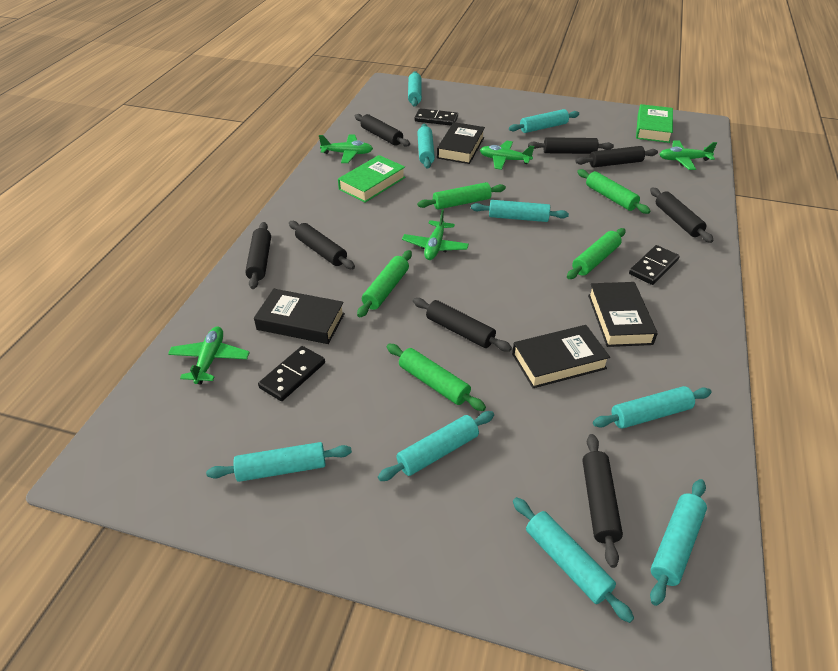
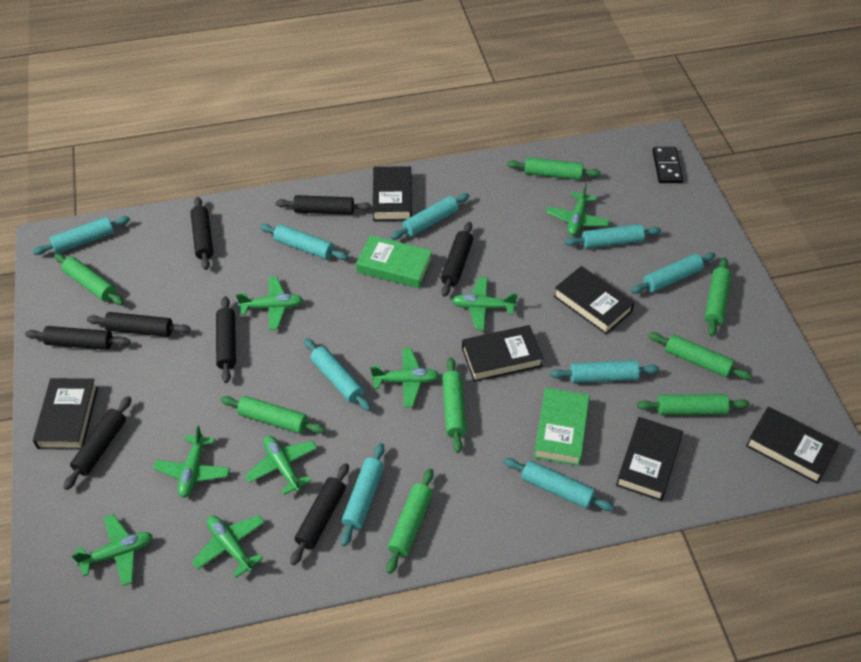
black book: 4 -> 6
black domino: 3 -> 1
green plane: 5 -> 8
green rolling pin: 5 -> 8

